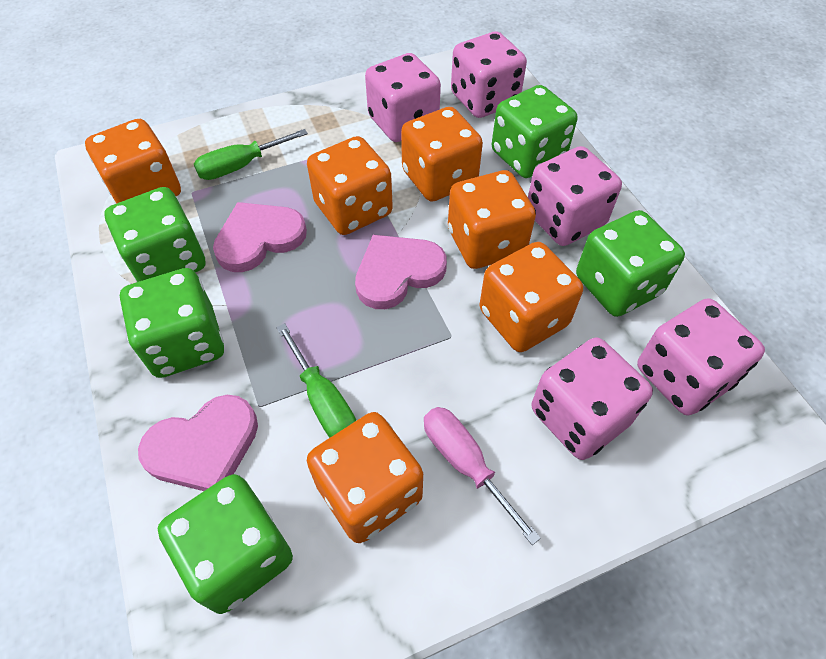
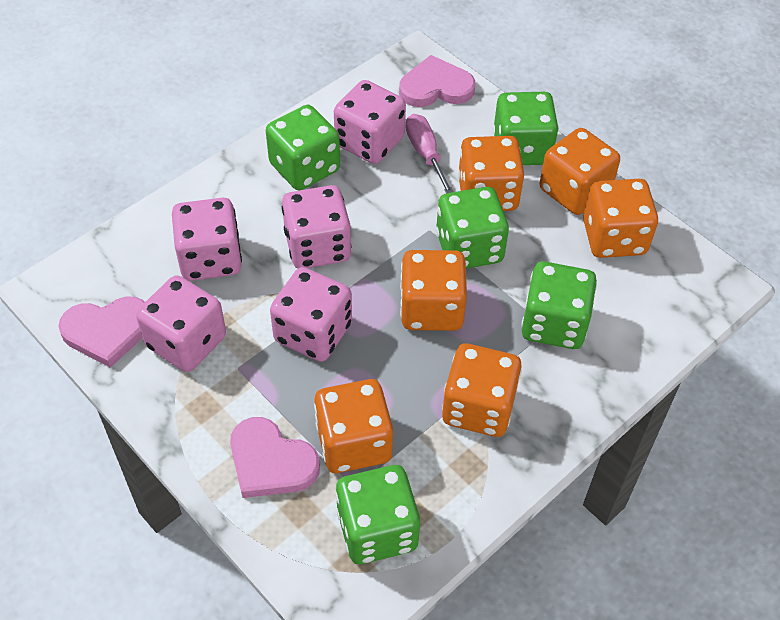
green screwdriver: 2 -> 0

